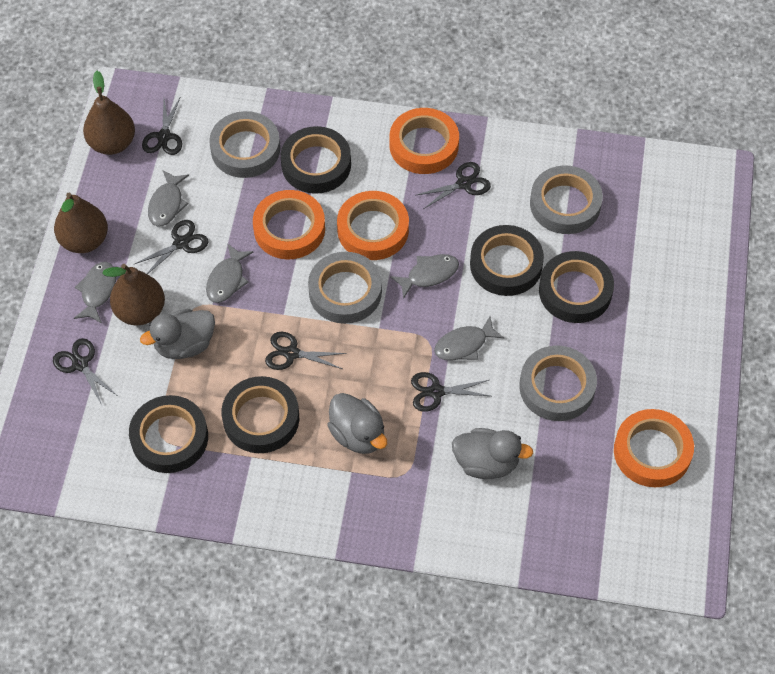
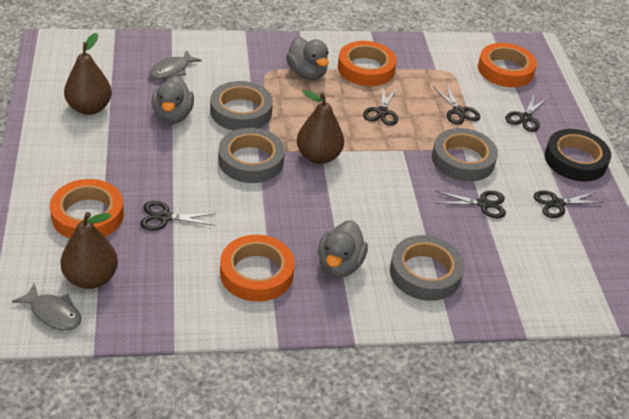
black tape: 5 -> 1
grey fish: 5 -> 2

